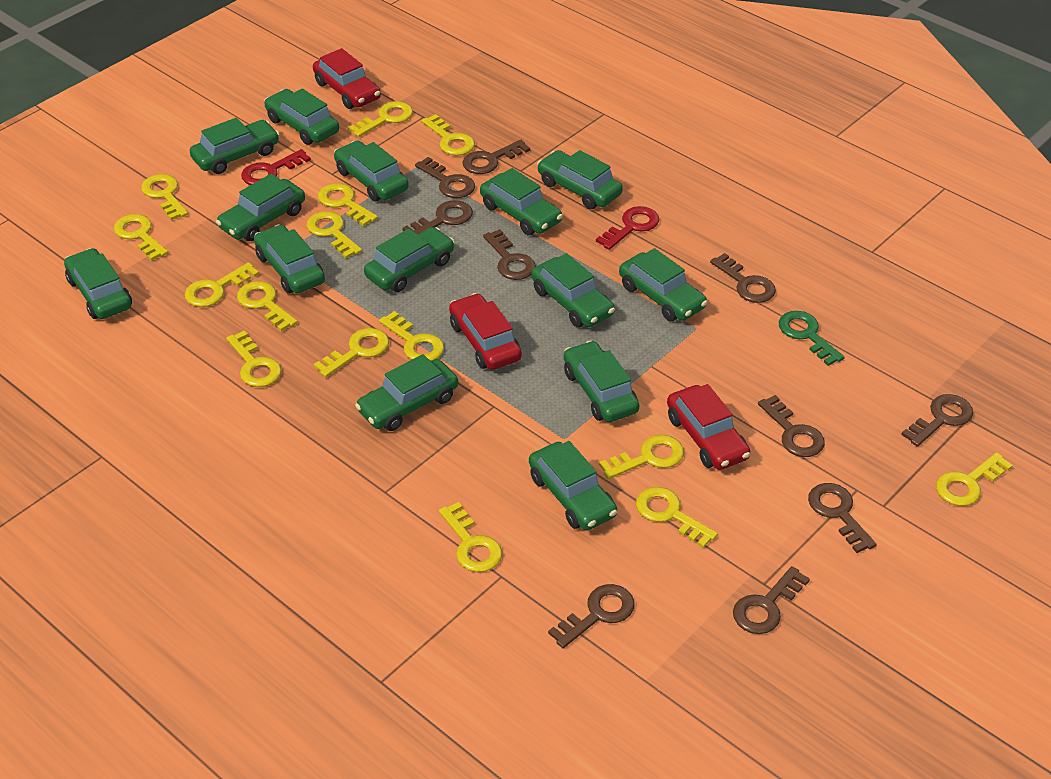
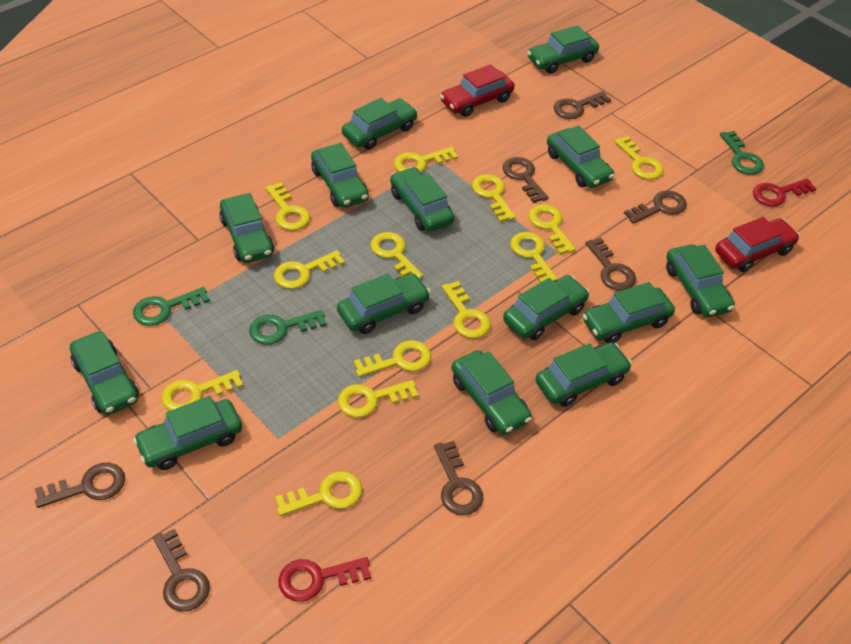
brown key: 10 -> 7
green key: 1 -> 3
red car: 3 -> 2
yellow key: 15 -> 13

